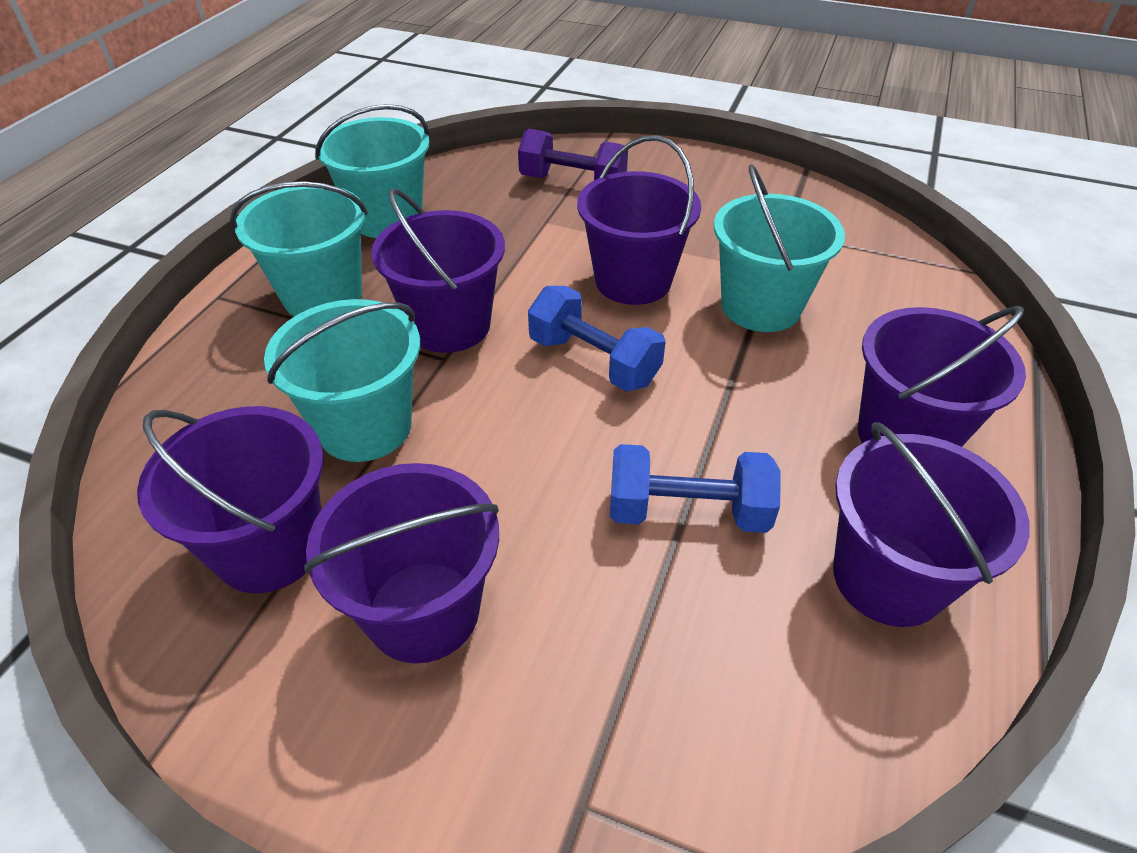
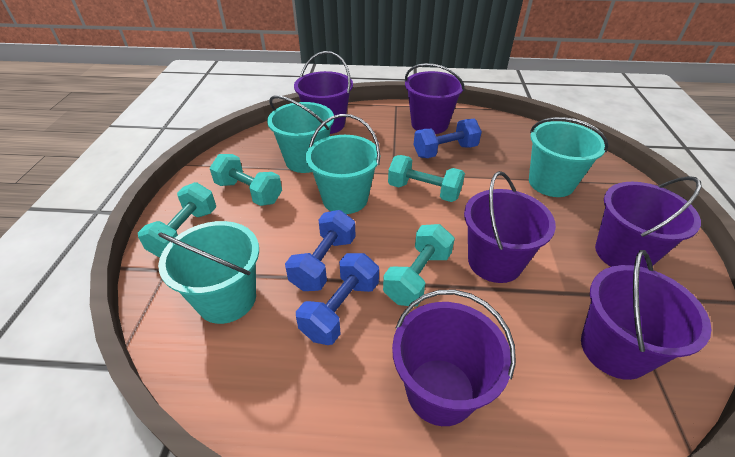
blue dumbbell: 2 -> 3
purple dumbbell: 1 -> 0
turquoise dumbbell: 0 -> 4

